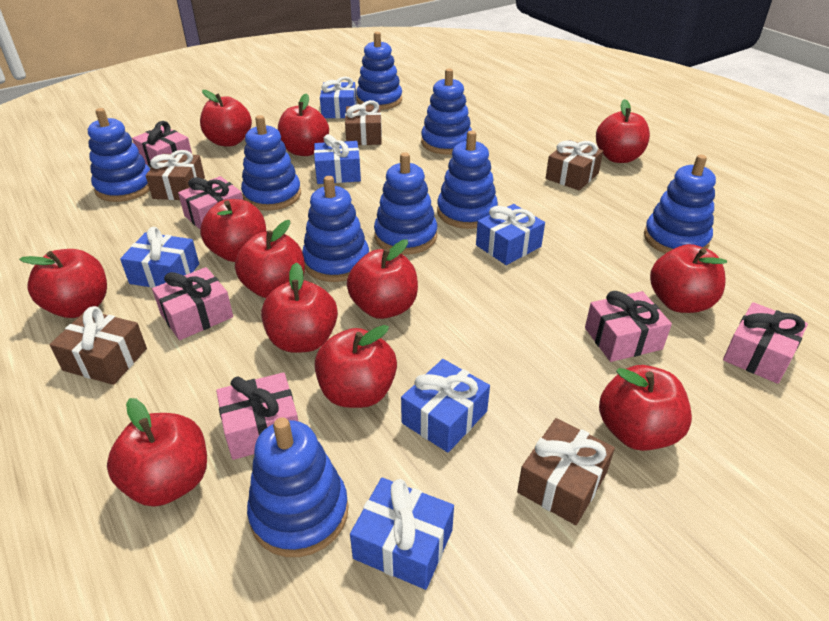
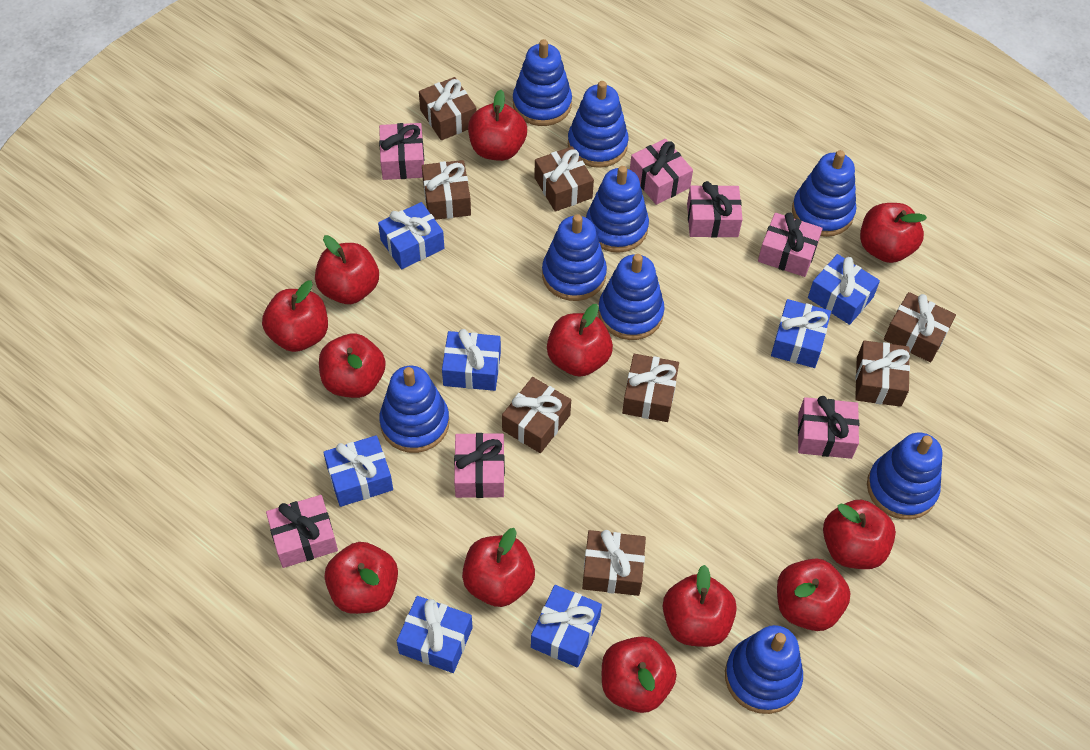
blue gift: 6 -> 7
brown gift: 5 -> 8
pink gift: 6 -> 7

